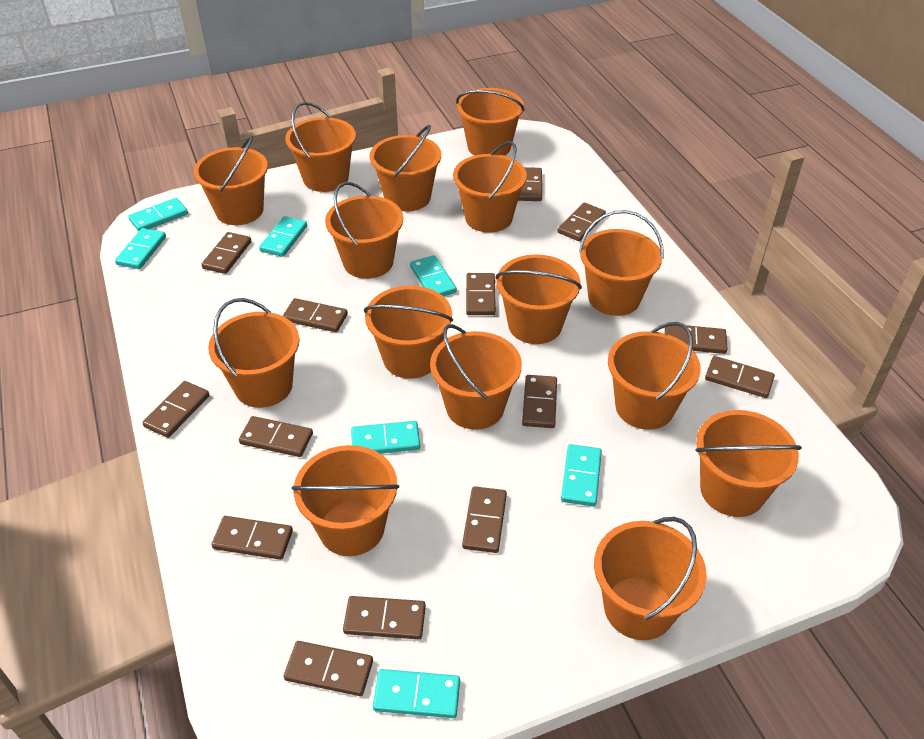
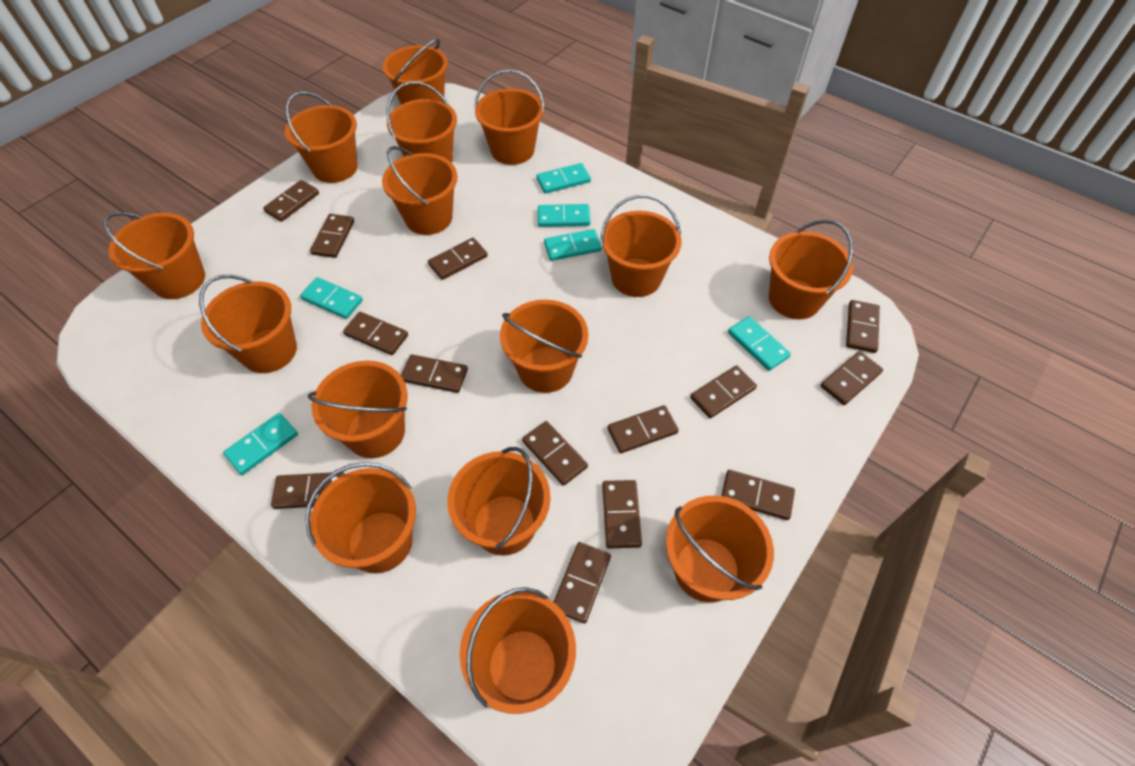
turquoise domino: 7 -> 6

